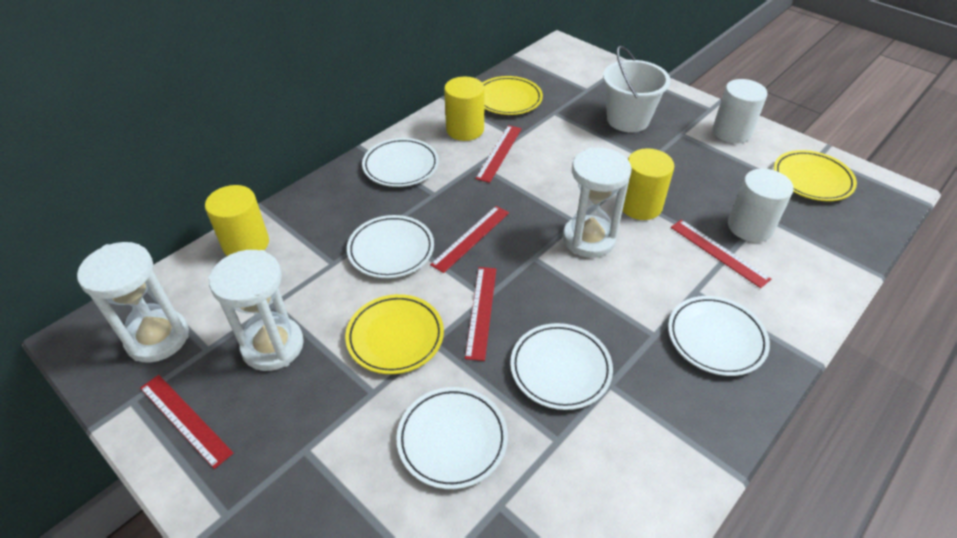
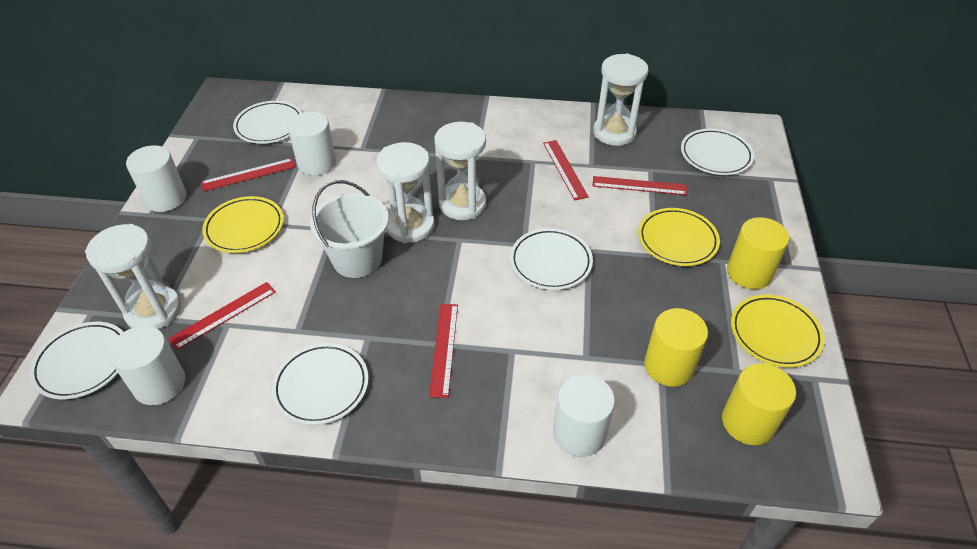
white cylinder: 2 -> 4
white hourglass: 3 -> 4

